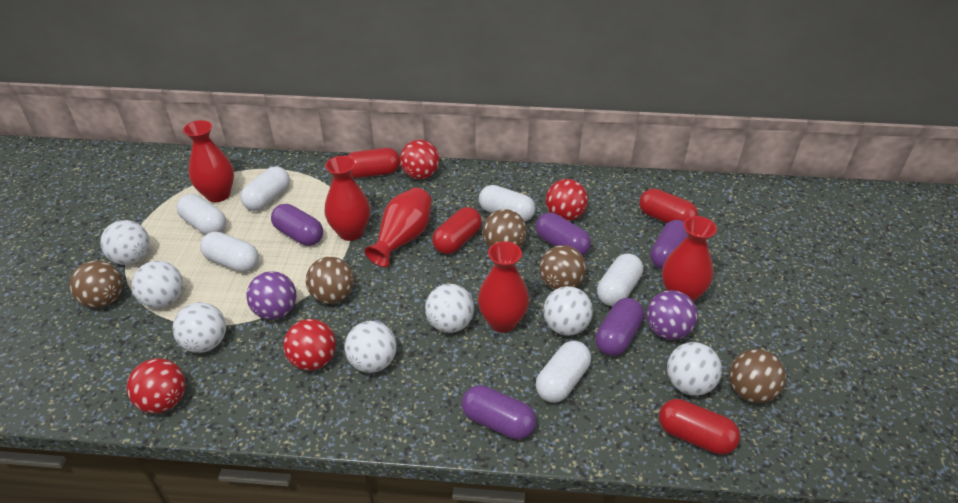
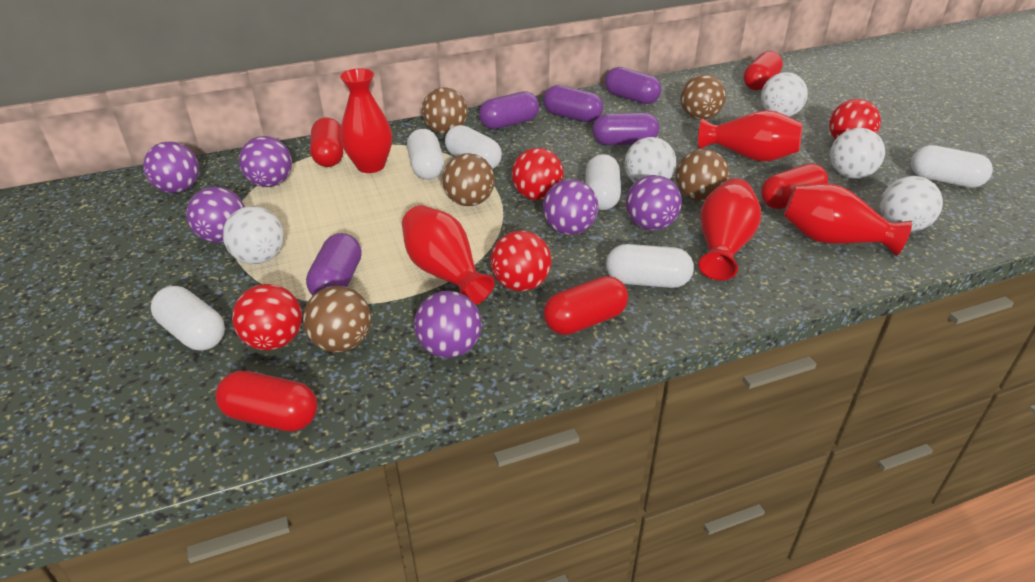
purple ball: 2 -> 6
red capsule: 4 -> 5
white ball: 7 -> 5

